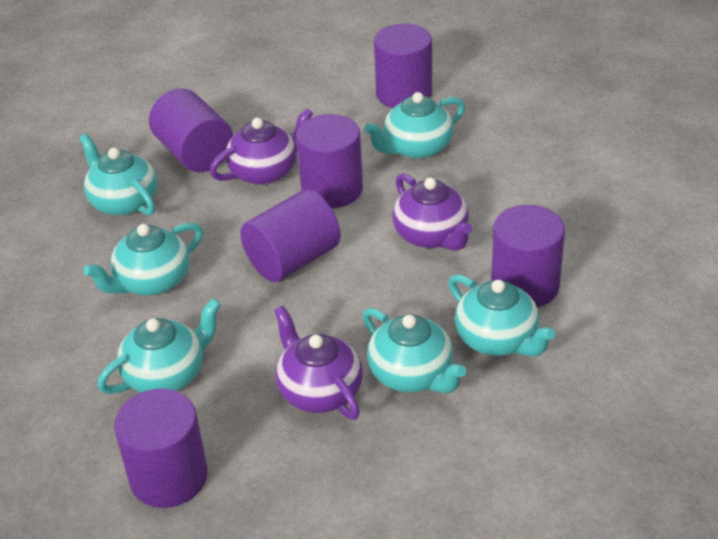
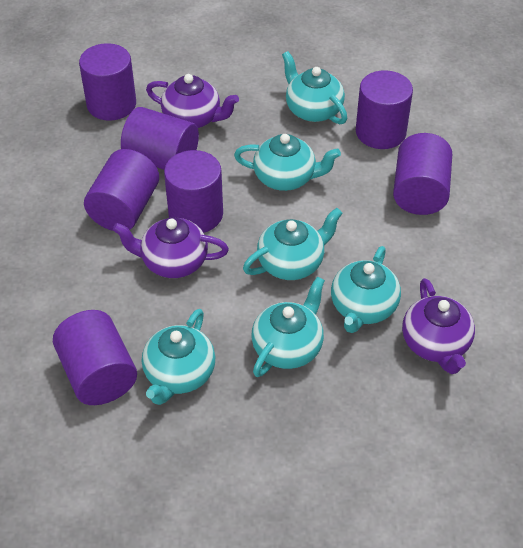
purple cylinder: 6 -> 7

